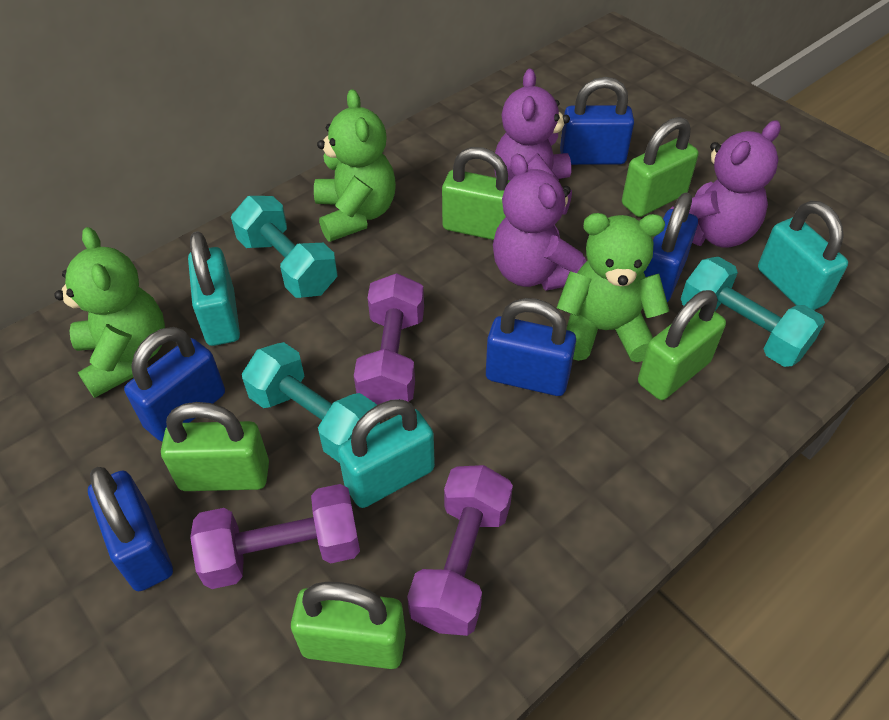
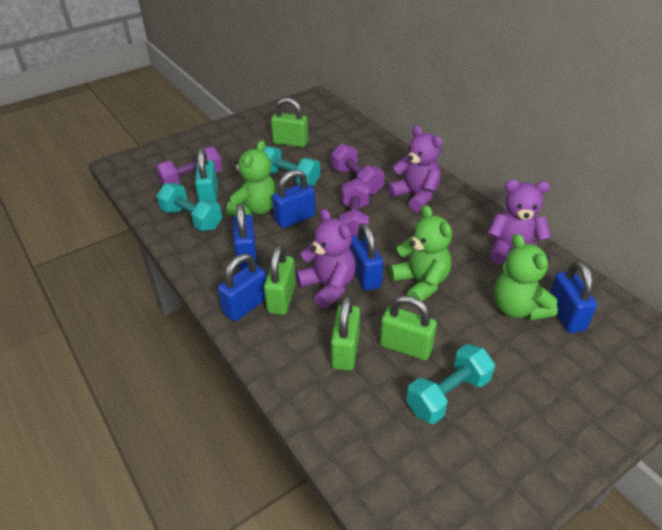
green padlock: 5 -> 4
turquoise padlock: 3 -> 1

